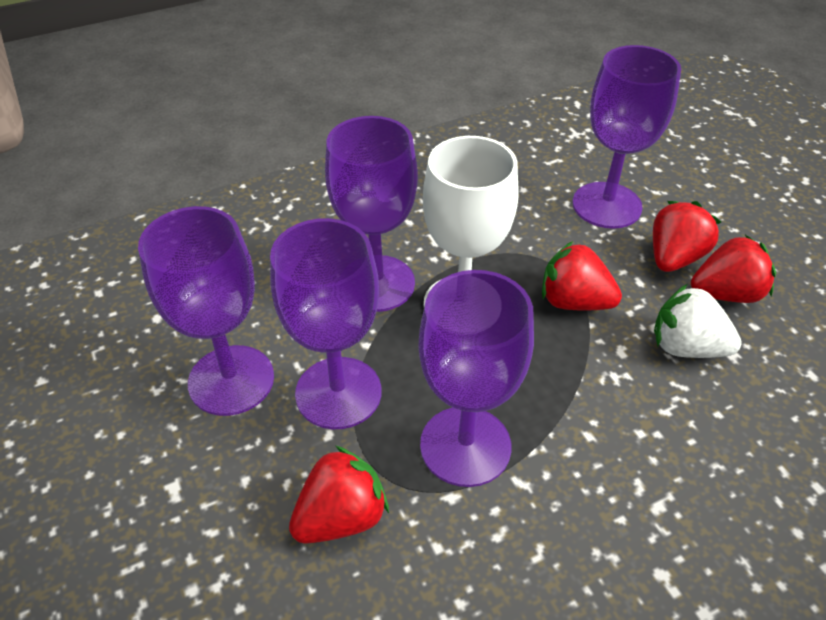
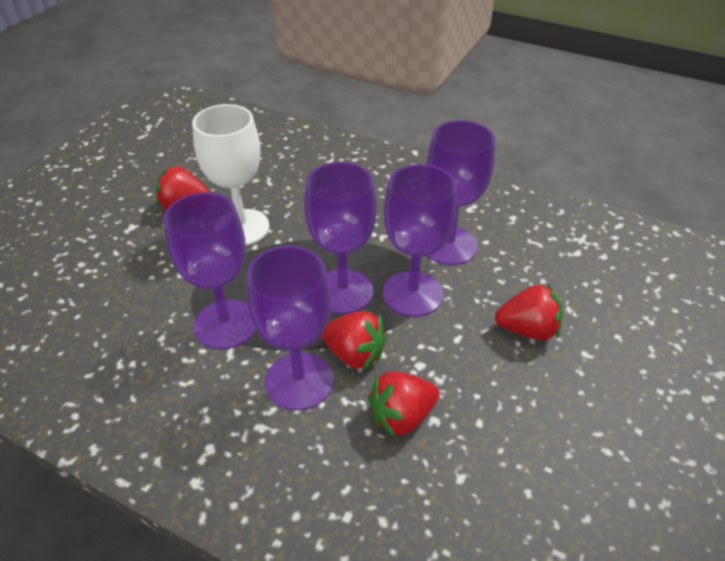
white strawberry: 1 -> 0

